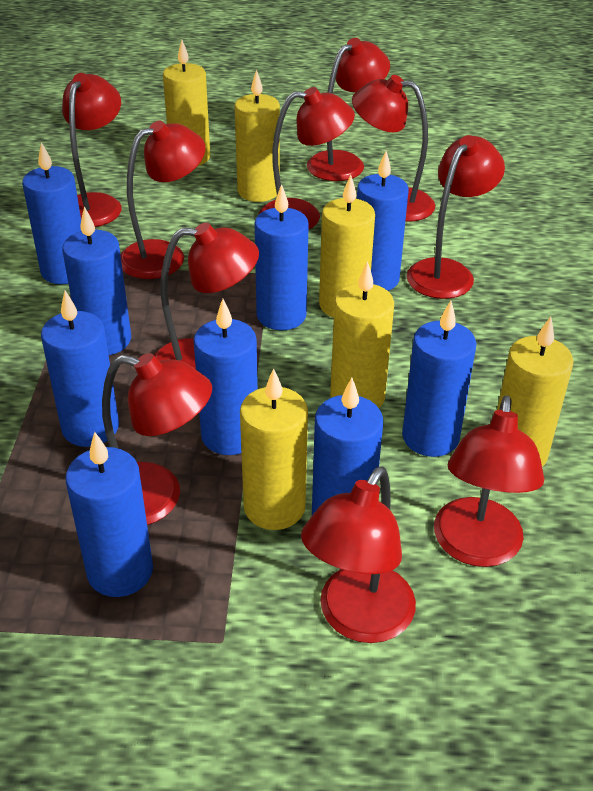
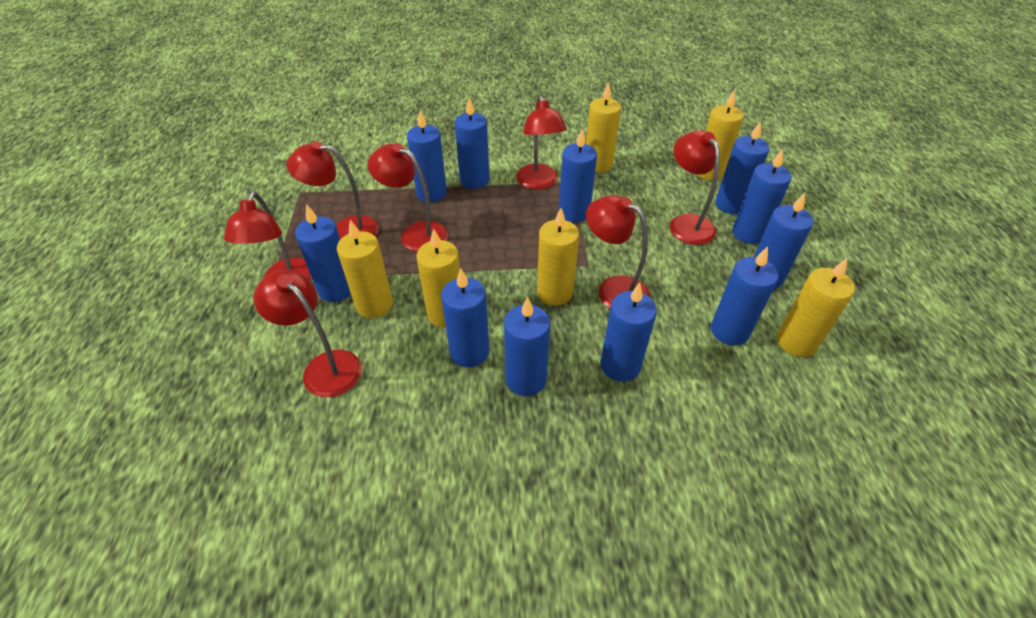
blue candle: 9 -> 11
red lamp: 10 -> 7

